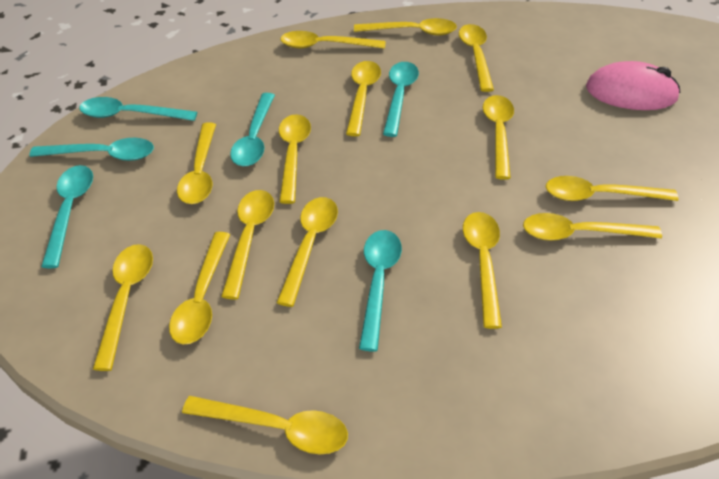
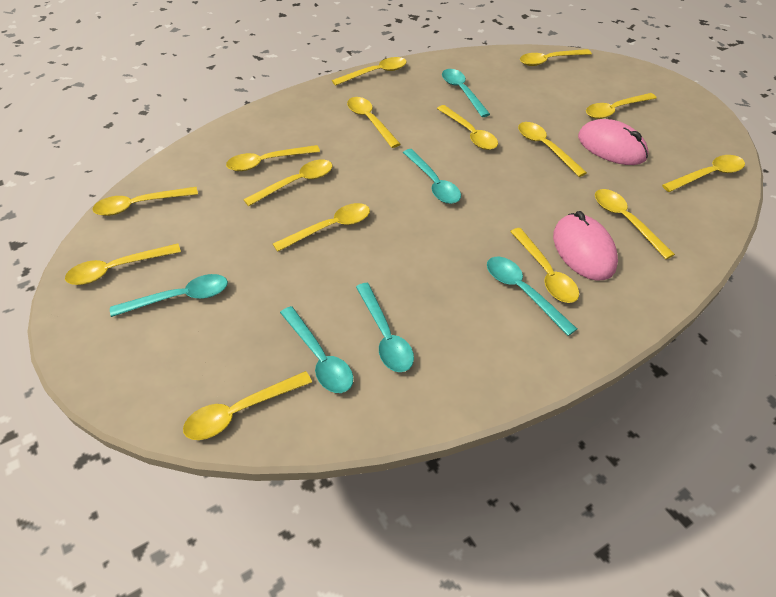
pink mouse: 1 -> 2

